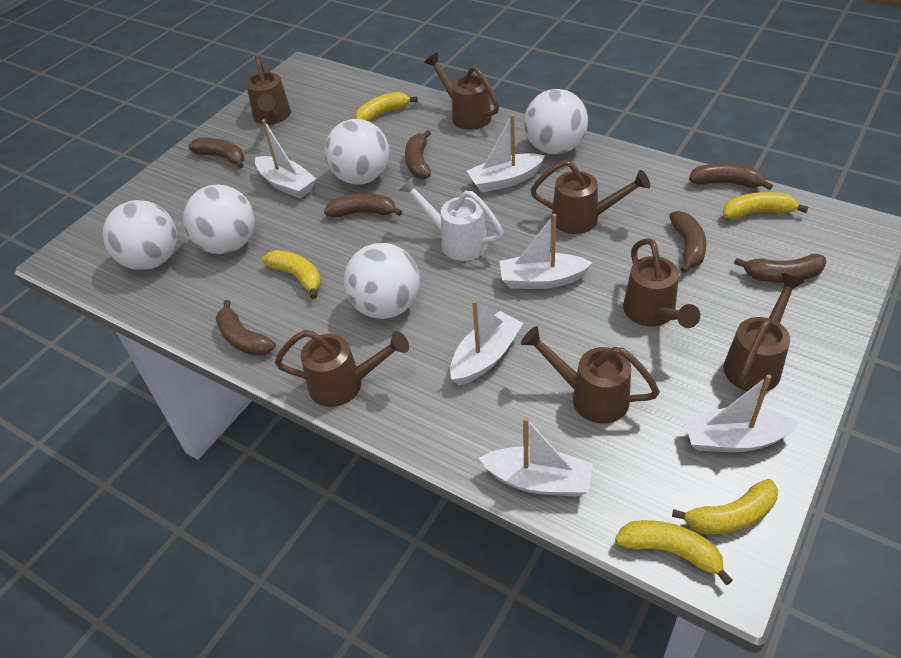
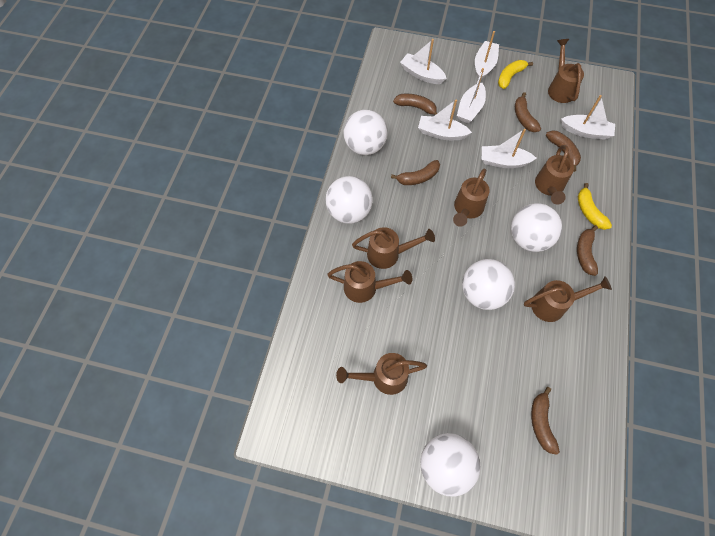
brown banana: 7 -> 6
white watering can: 1 -> 0
yellow banana: 5 -> 2

